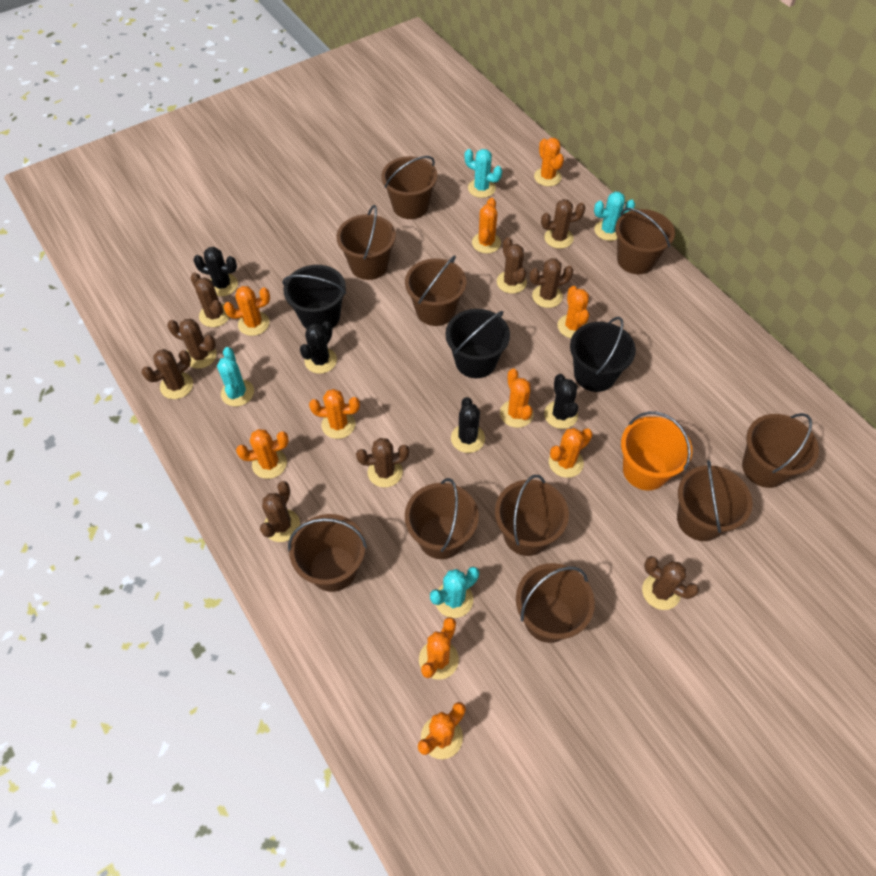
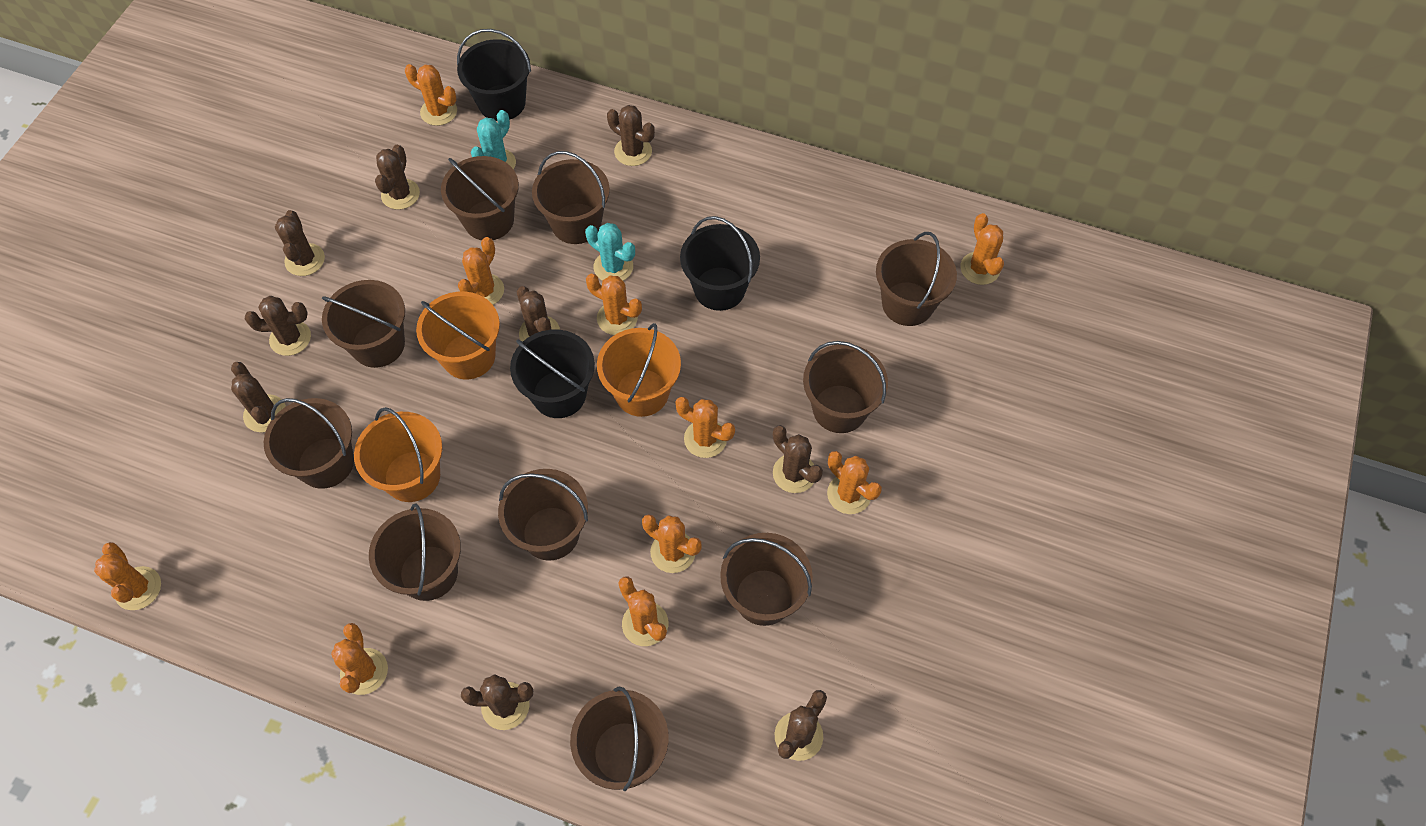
black cactus: 4 -> 0
orange bucket: 1 -> 3
turquoise cactus: 4 -> 2

